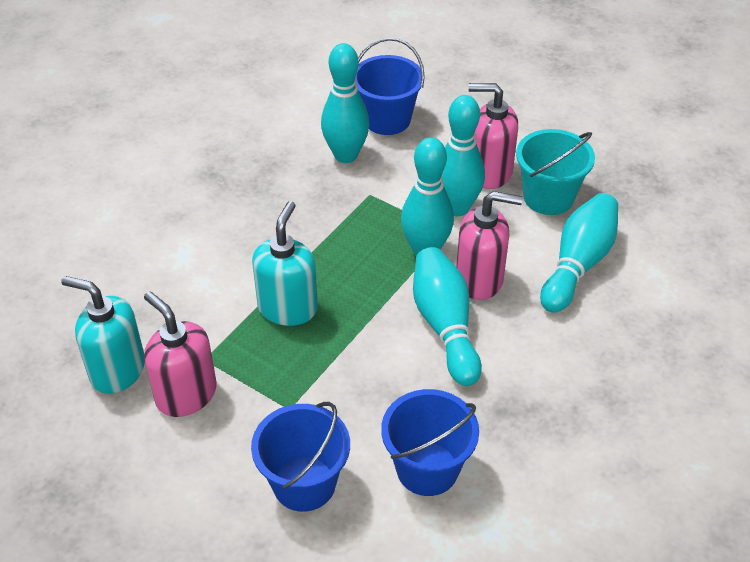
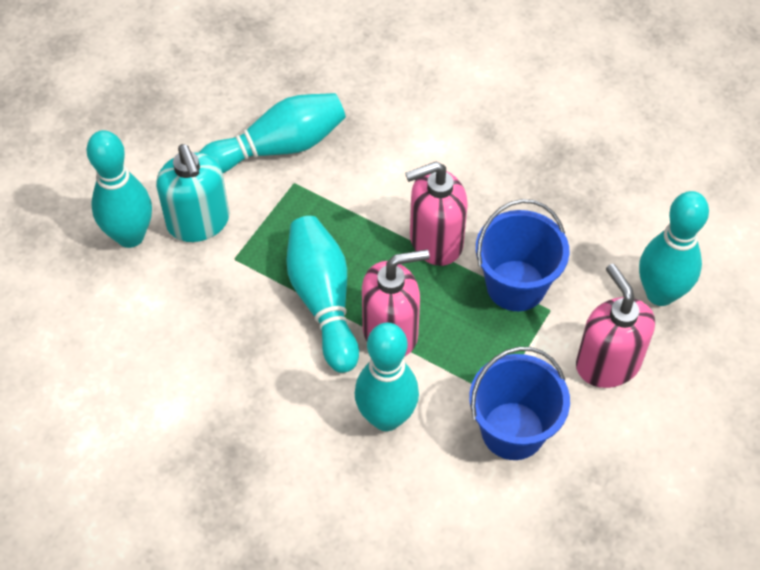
blue bucket: 3 -> 2
turquoise bucket: 1 -> 0
turquoise soap dispenser: 2 -> 1

